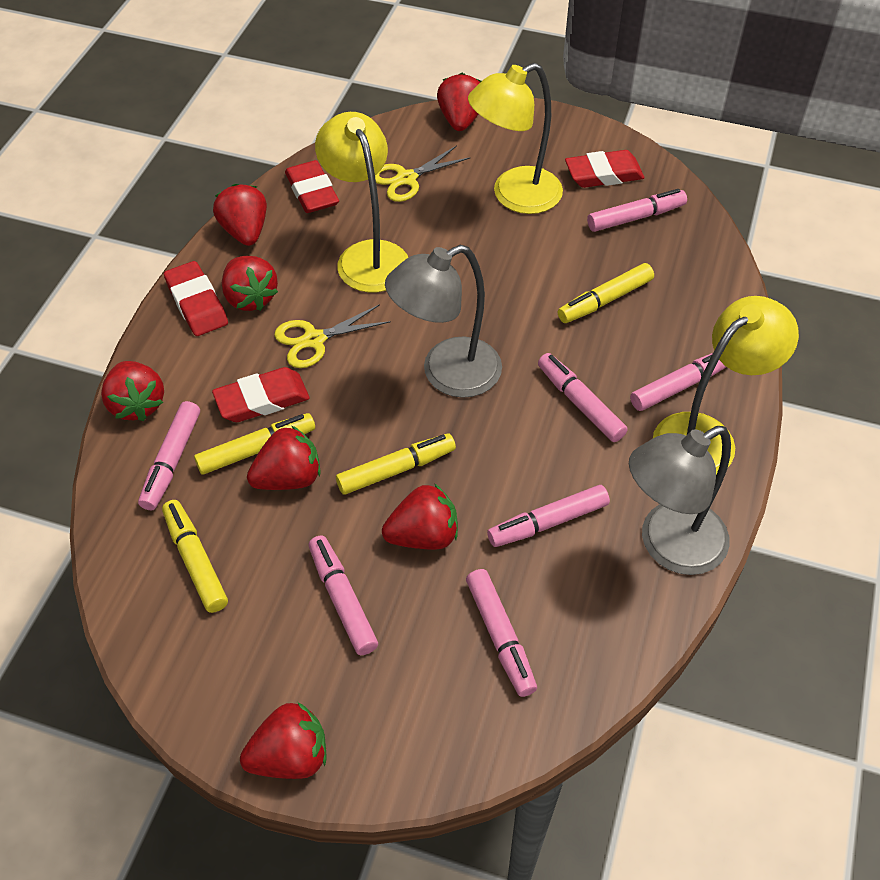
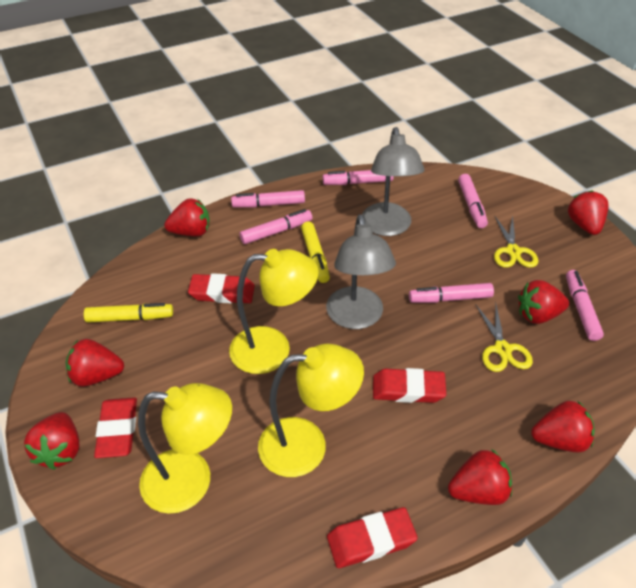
pink marker: 7 -> 6
yellow marker: 4 -> 2

